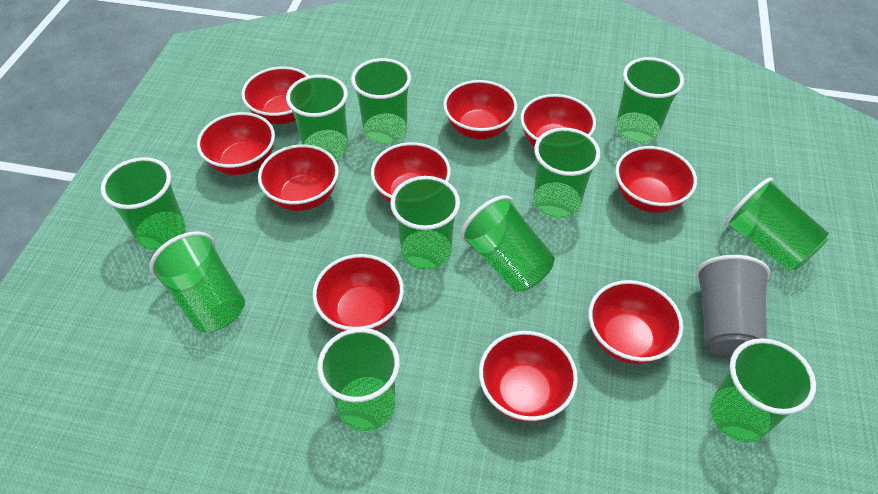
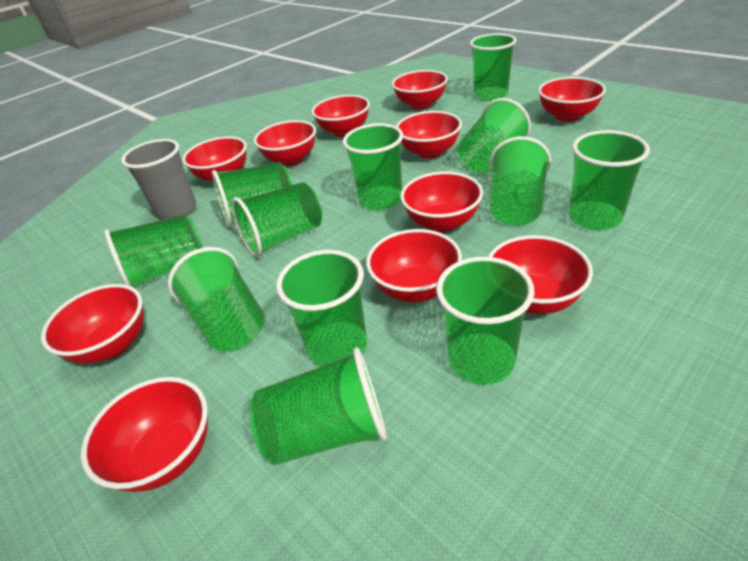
green cup: 11 -> 12
red bowl: 10 -> 11

